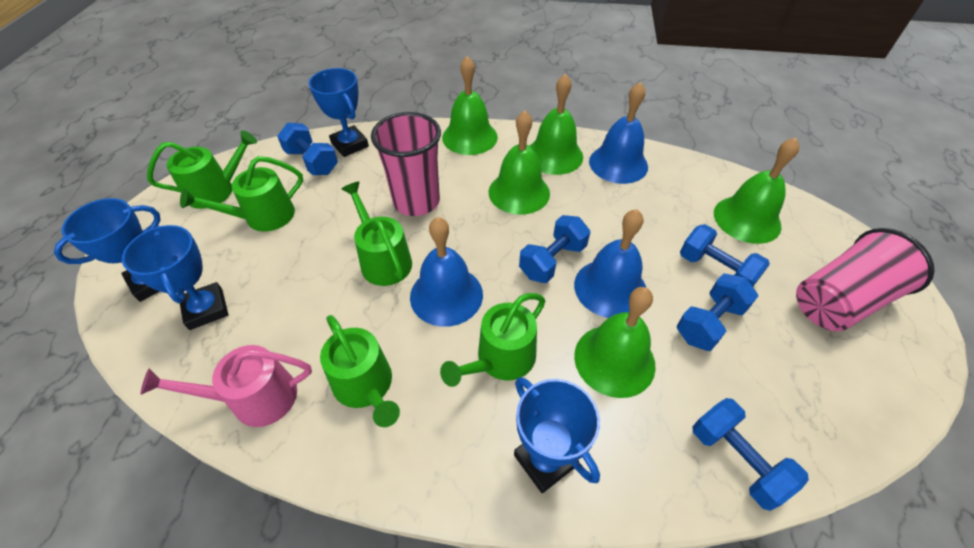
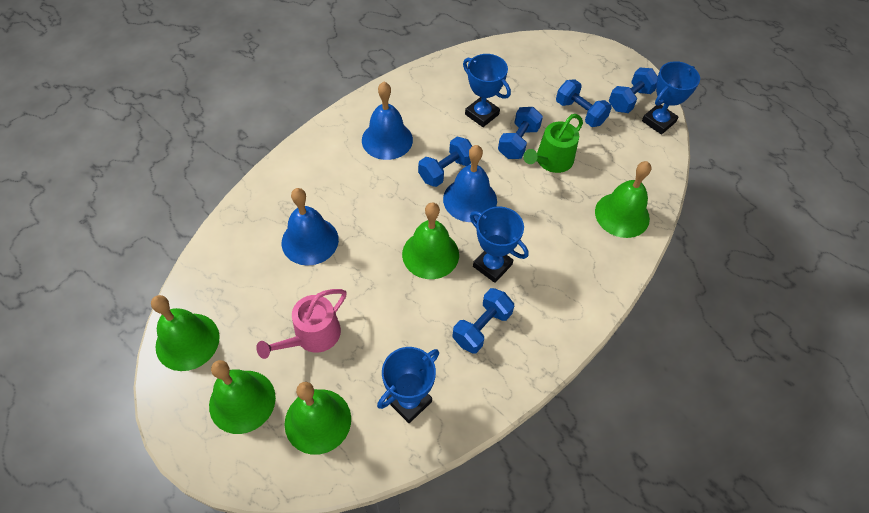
green watering can: 5 -> 1
pink cup: 2 -> 0

